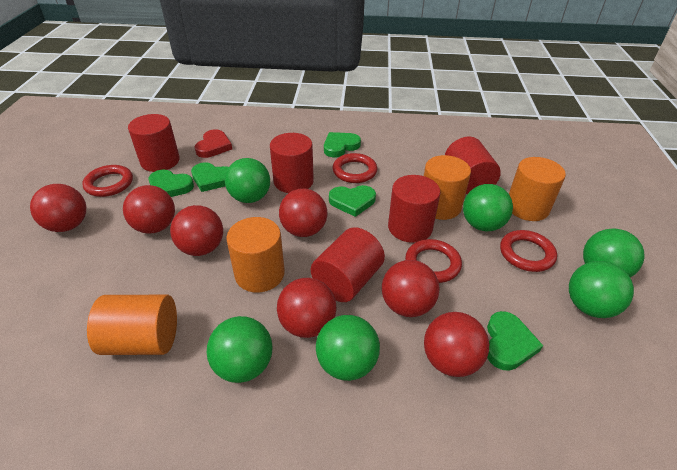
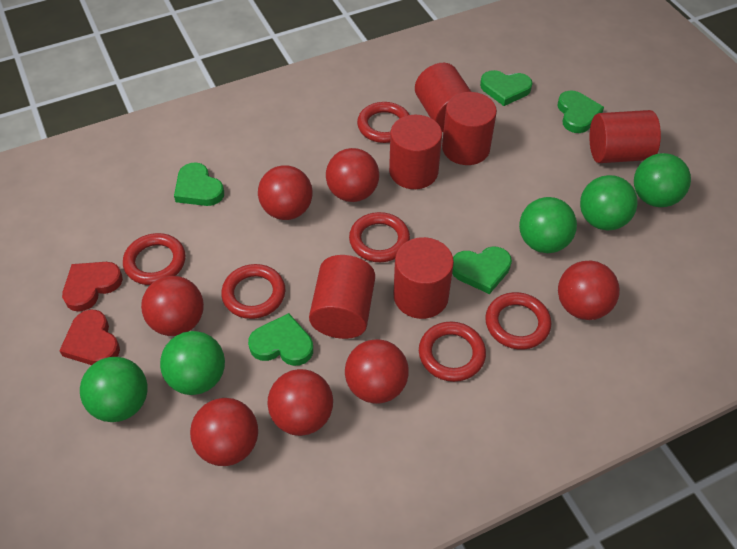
green ball: 6 -> 5
orange cylinder: 4 -> 0
red cylinder: 5 -> 6
red heart: 1 -> 2
red ring: 4 -> 6

